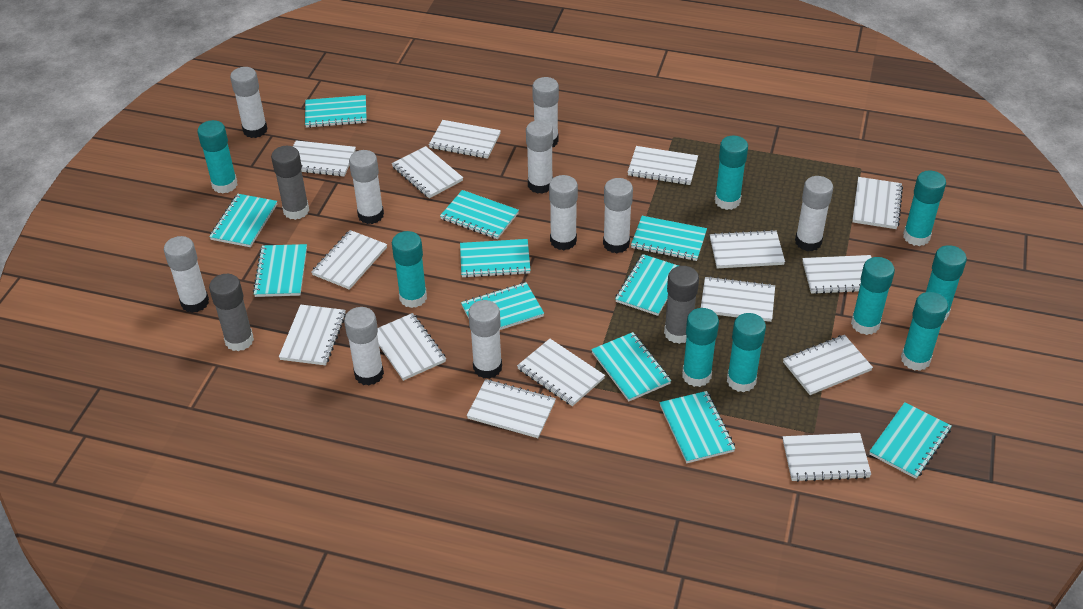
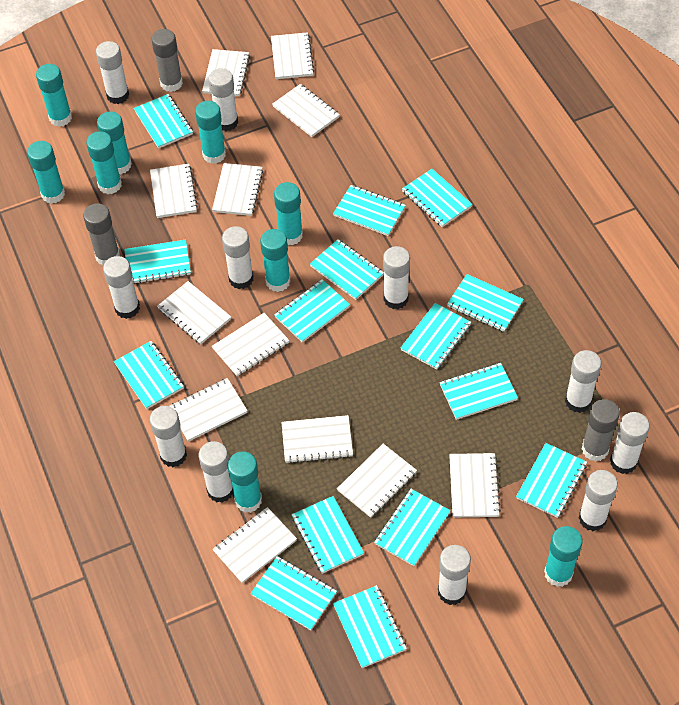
turquoise notebook: 11 -> 15
white glue stick: 10 -> 11
white notebook: 15 -> 12

